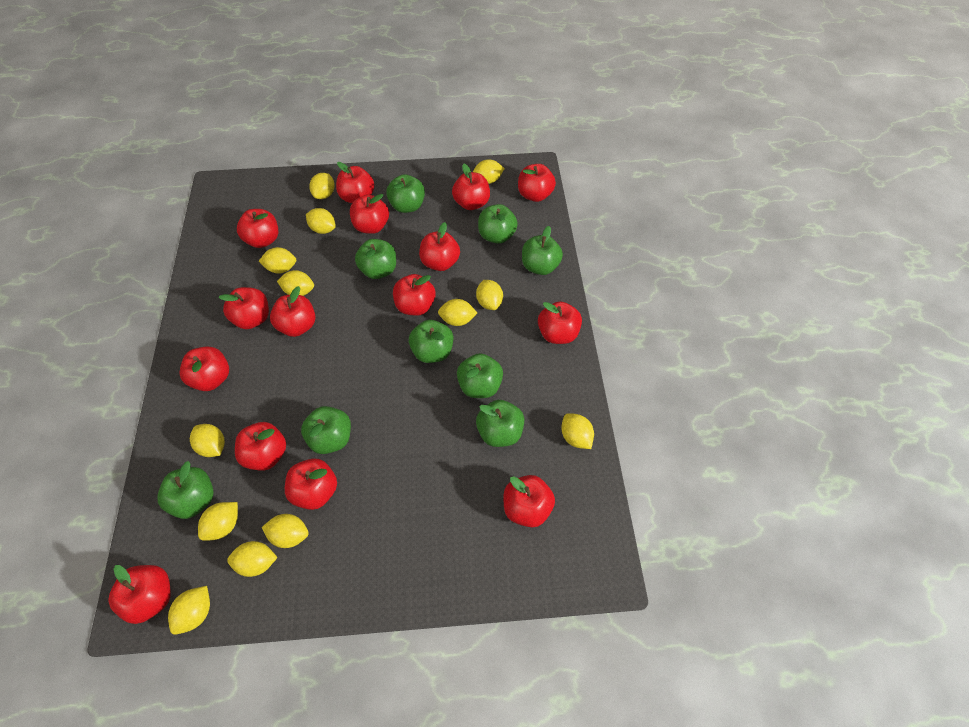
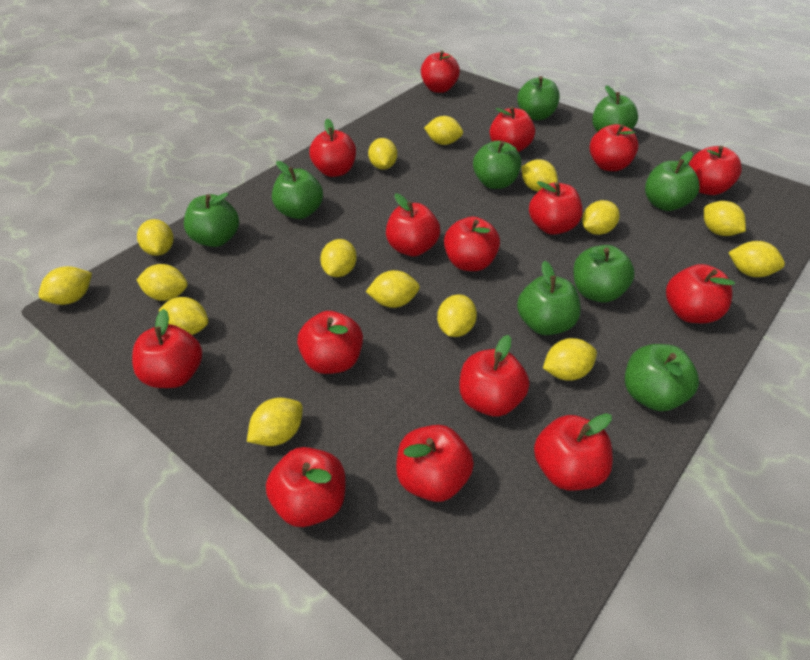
yellow lemon: 13 -> 15

